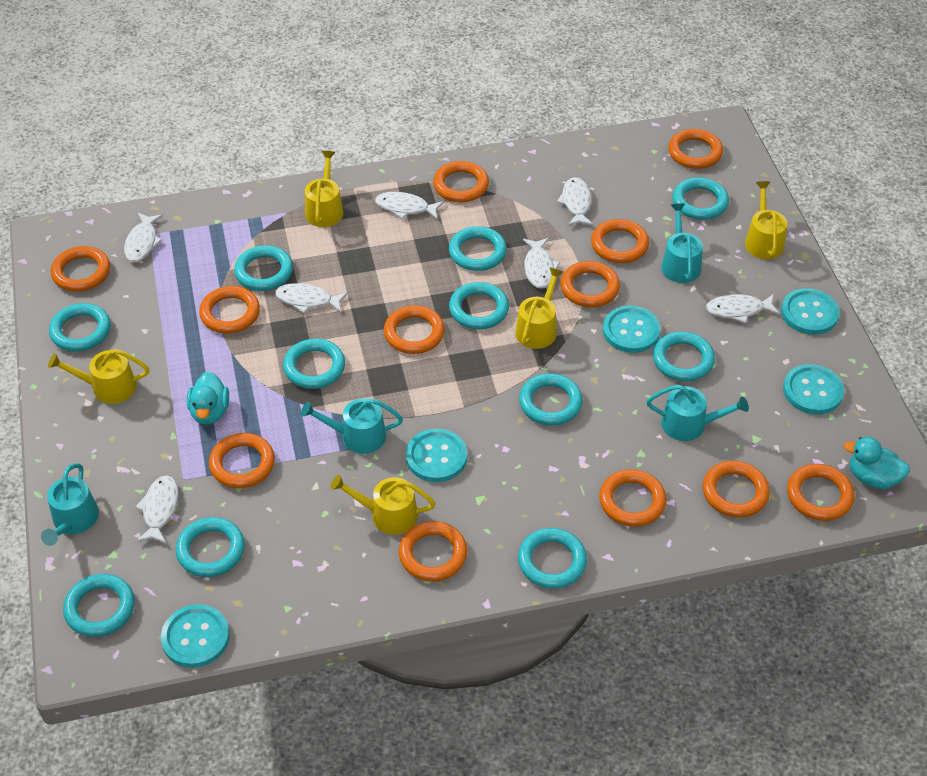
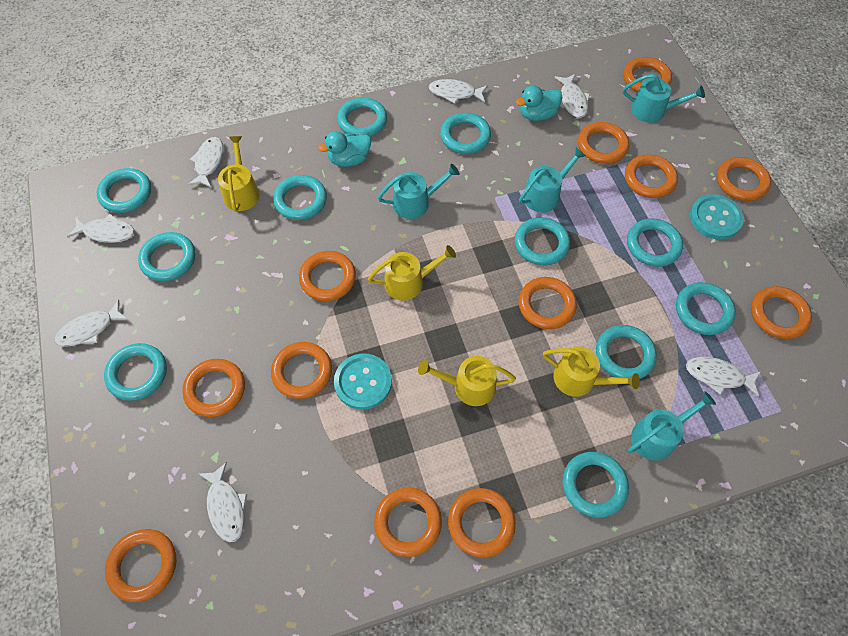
turquoise button: 5 -> 2
yellow watering can: 5 -> 4

